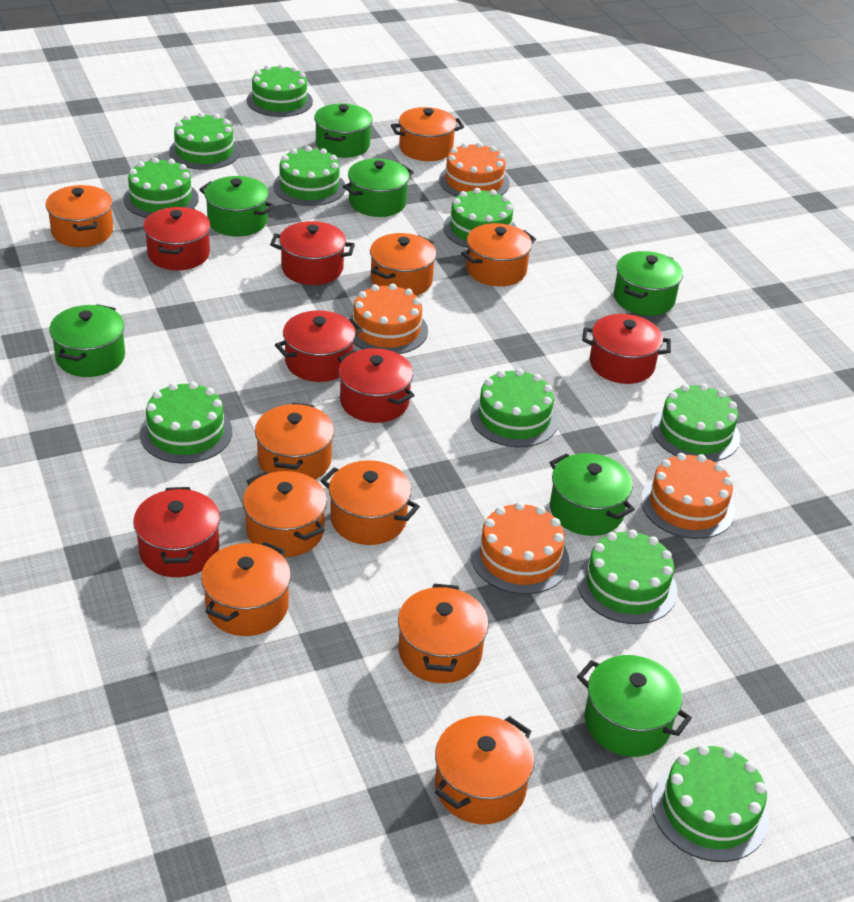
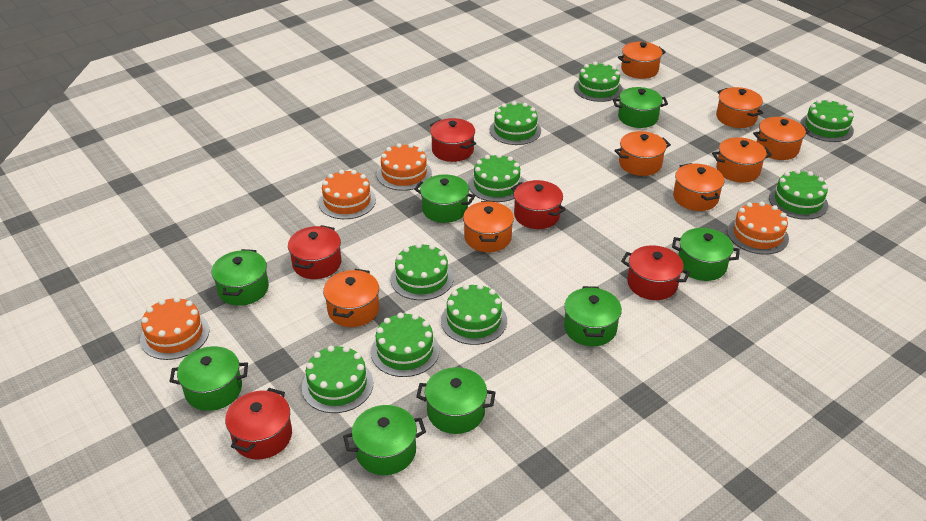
green cake: 10 -> 9
green pot: 7 -> 8
orange pot: 10 -> 8
red pot: 6 -> 5

